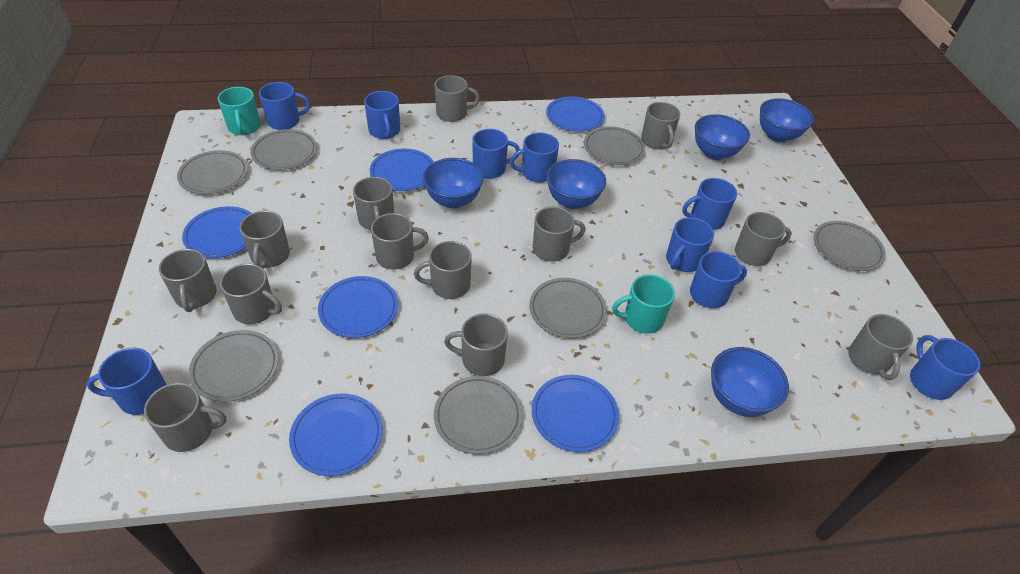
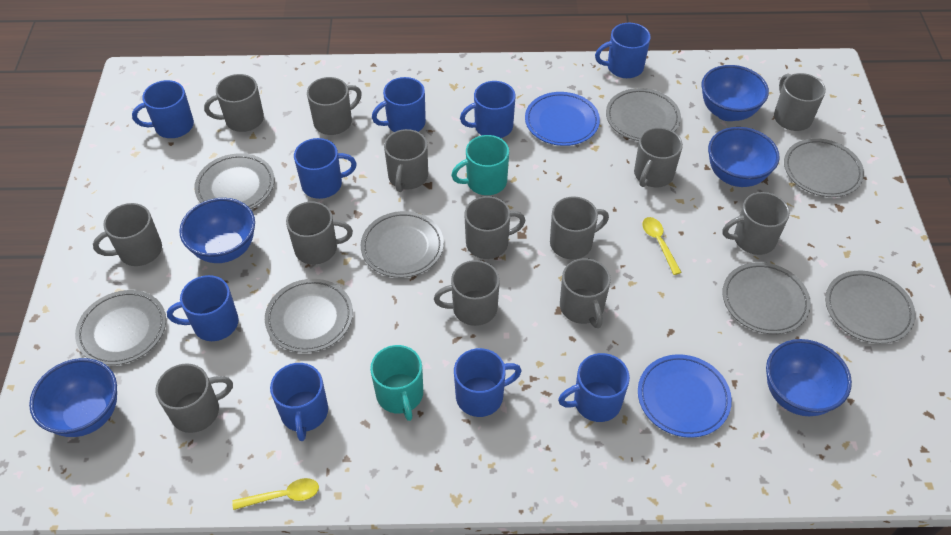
blue plate: 6 -> 2
grey plate: 7 -> 8
yellow spoon: 0 -> 2

